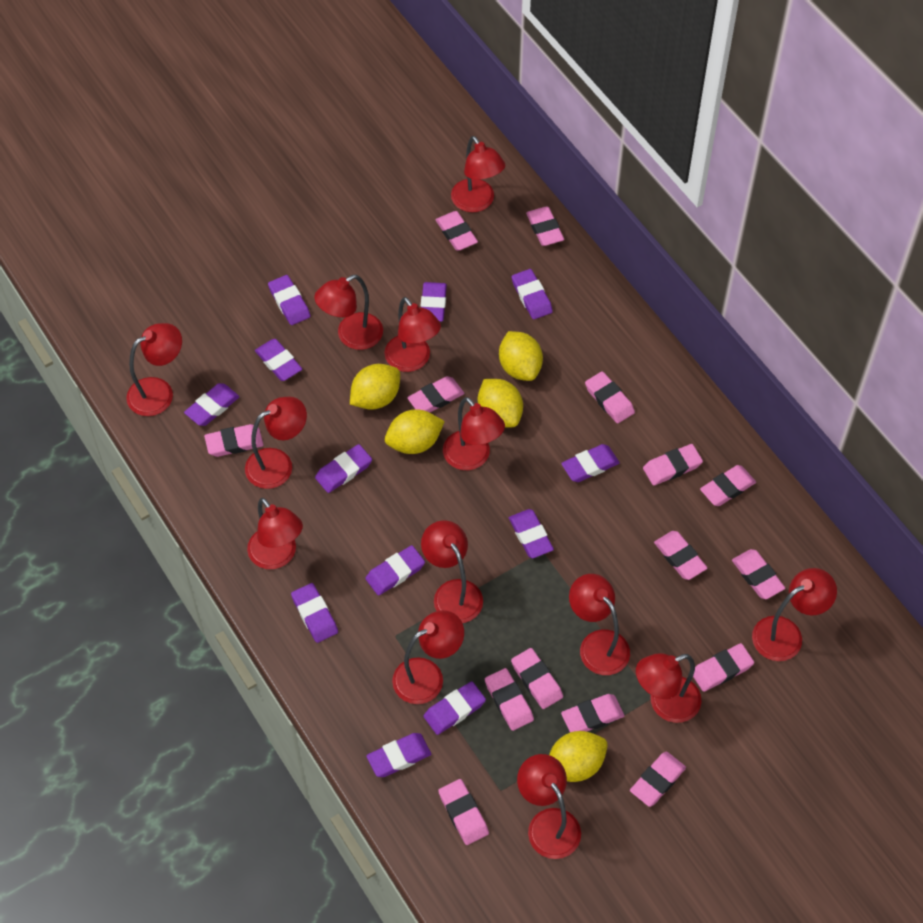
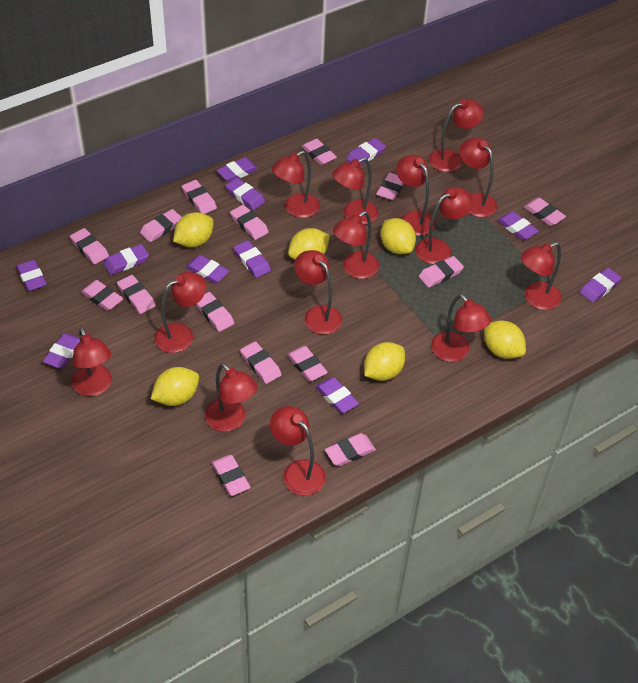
purple eraser: 12 -> 11
red lamp: 13 -> 14
yellow lemon: 5 -> 6

